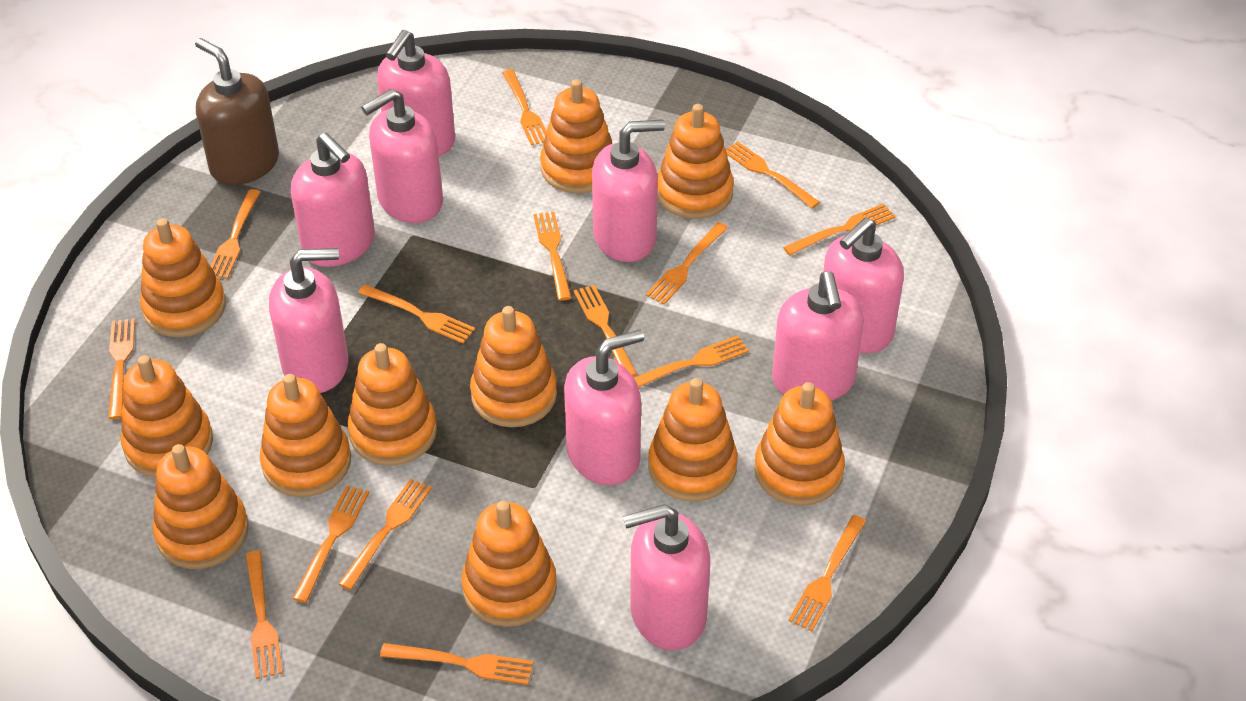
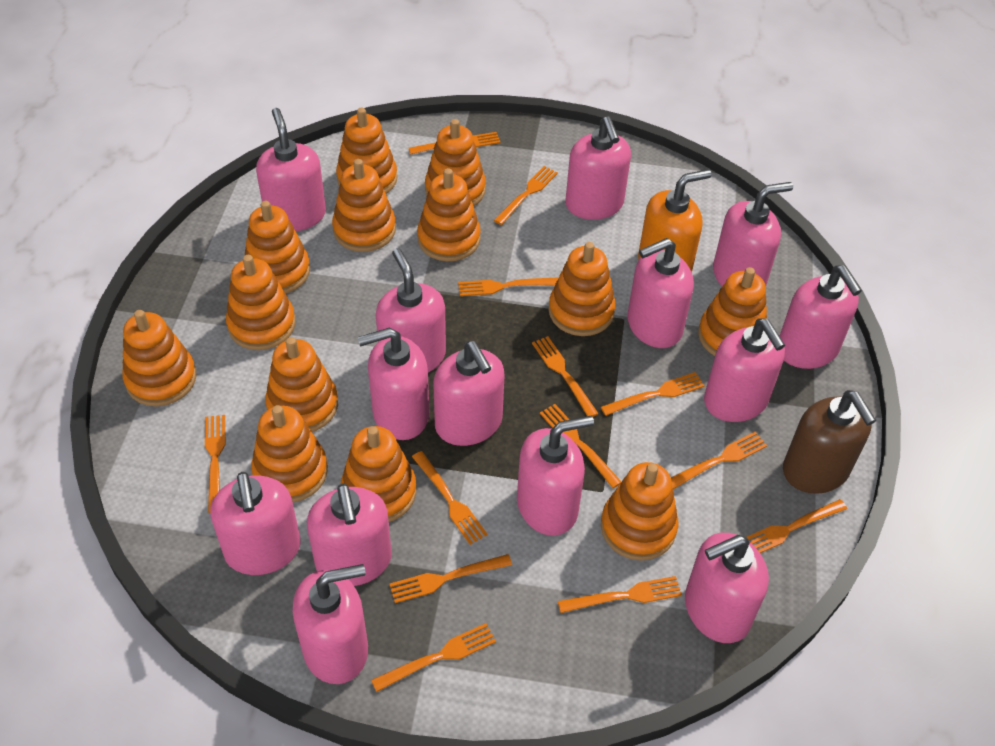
orange fork: 15 -> 13
orange soap dispenser: 0 -> 1
orange stacking toy: 11 -> 13
pink soap dispenser: 9 -> 14

